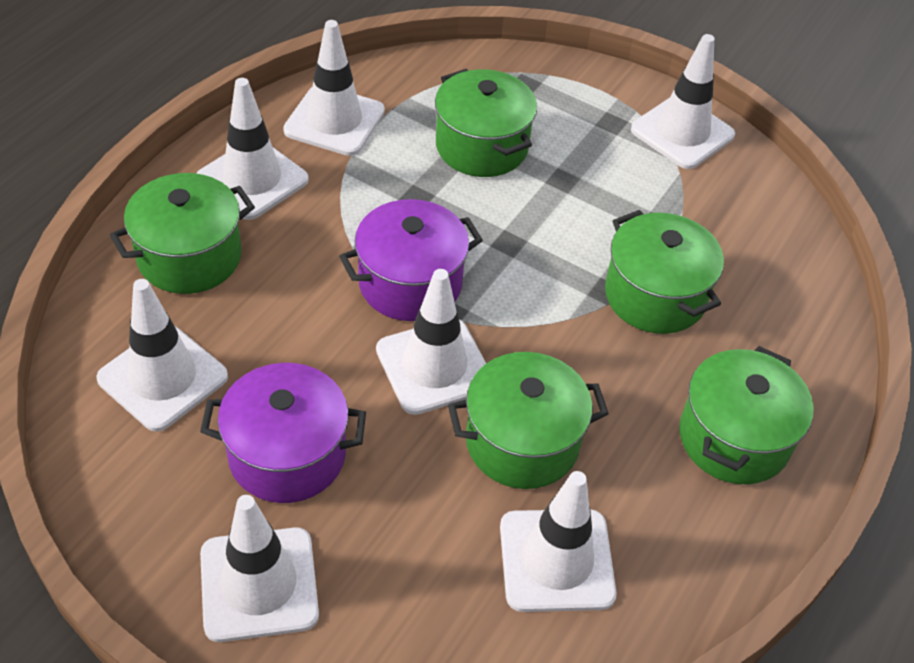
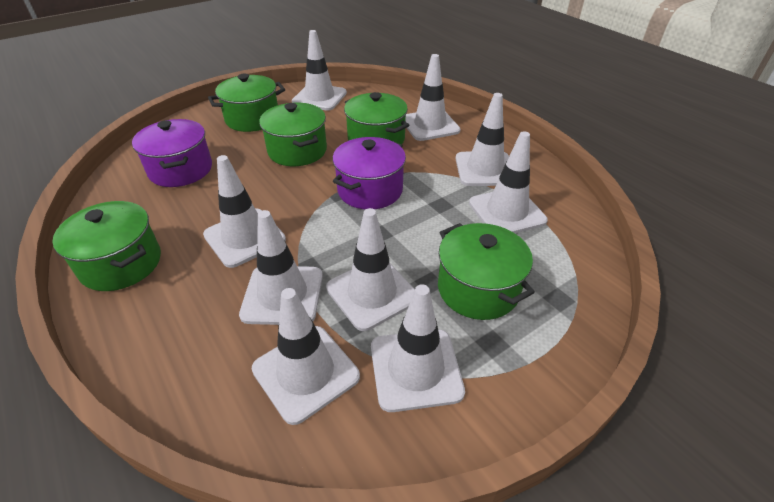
white traffic cone: 7 -> 9

